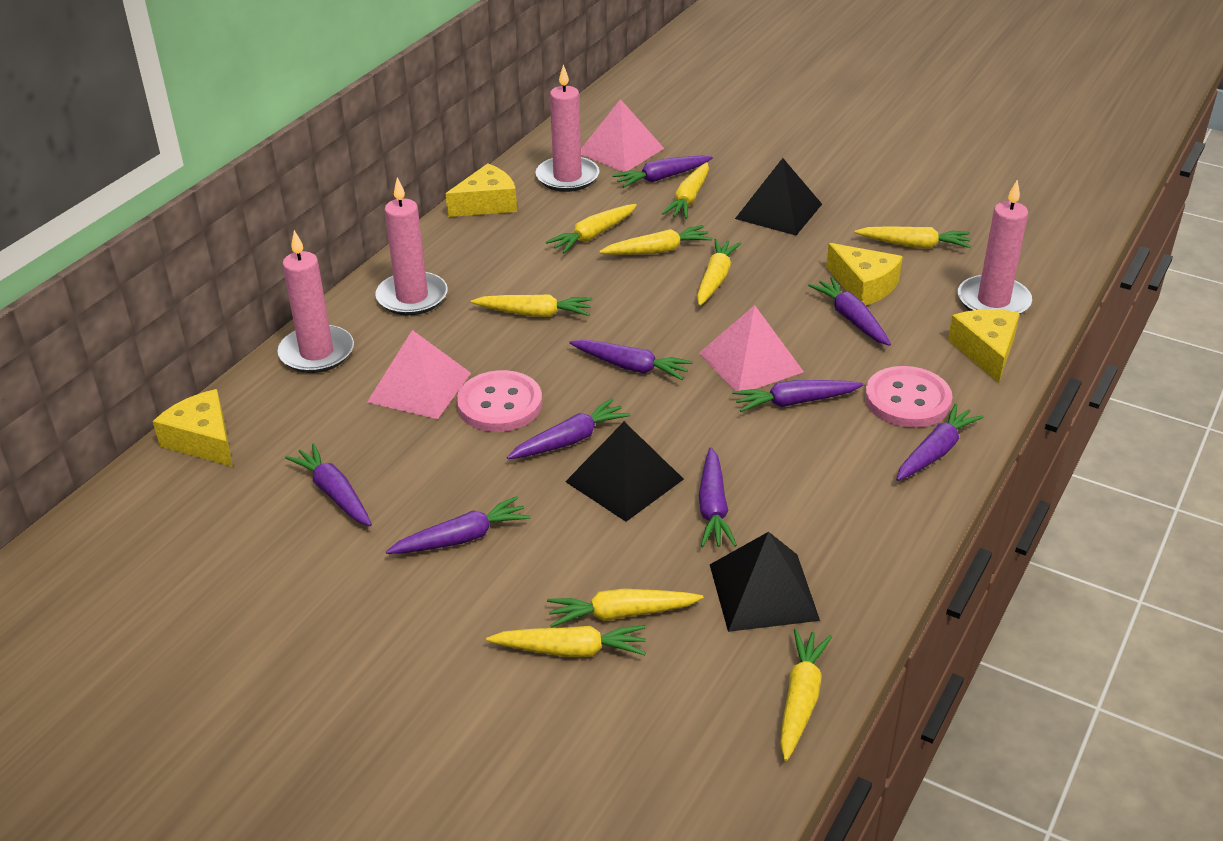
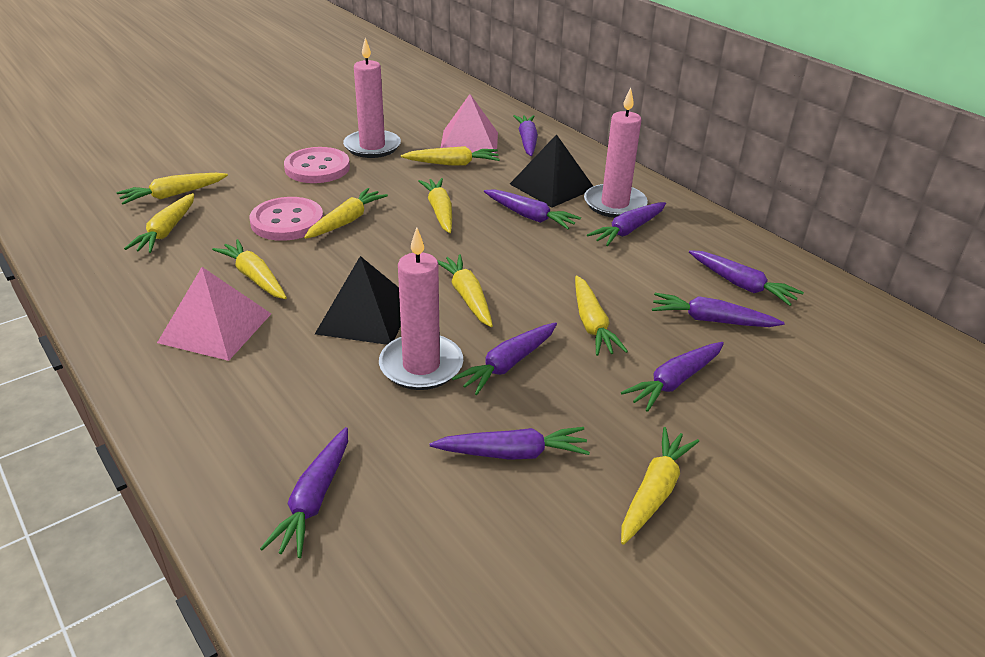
black pyramid: 3 -> 2
pink candle: 4 -> 3
pink pyramid: 3 -> 2
yellow cheese: 4 -> 0

